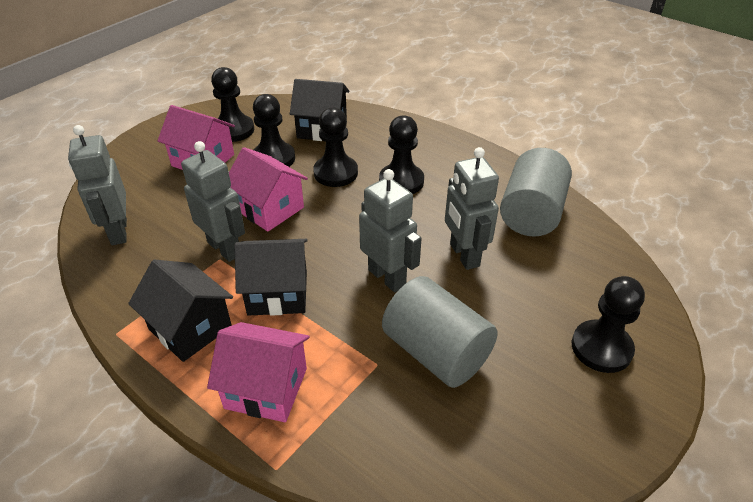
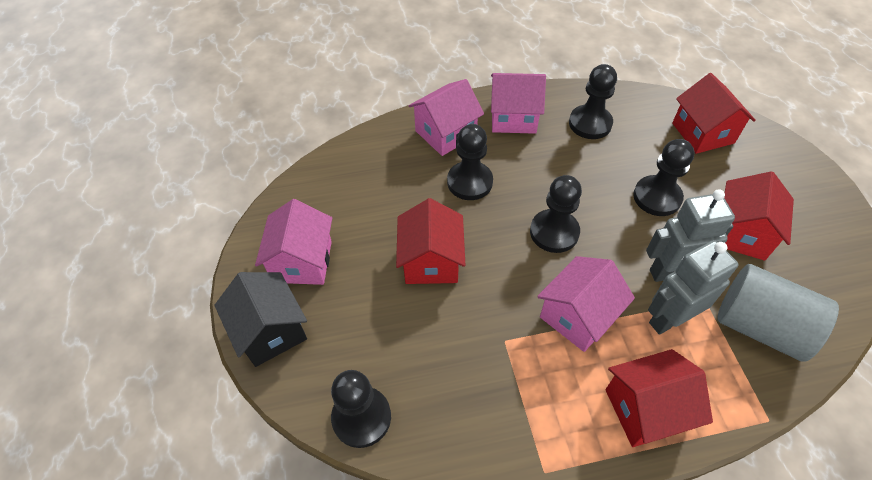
black house: 3 -> 1
grey cylinder: 2 -> 1
grey robot: 4 -> 2
pink house: 3 -> 4
red house: 0 -> 4

